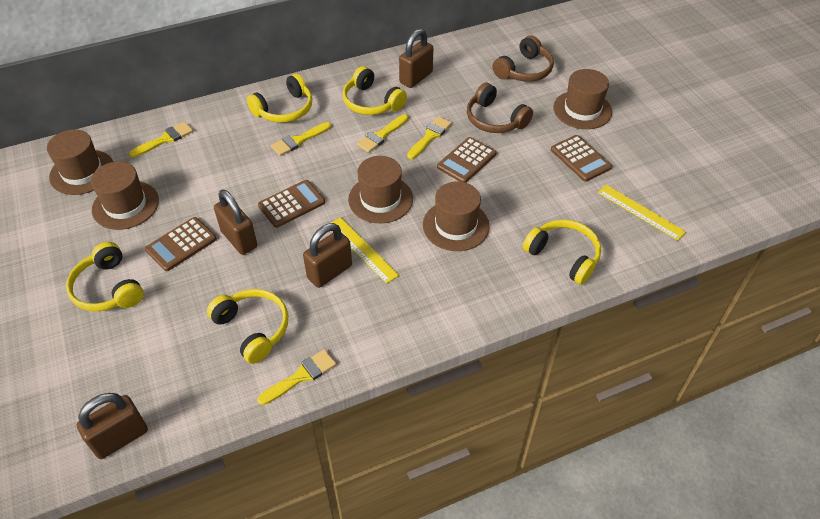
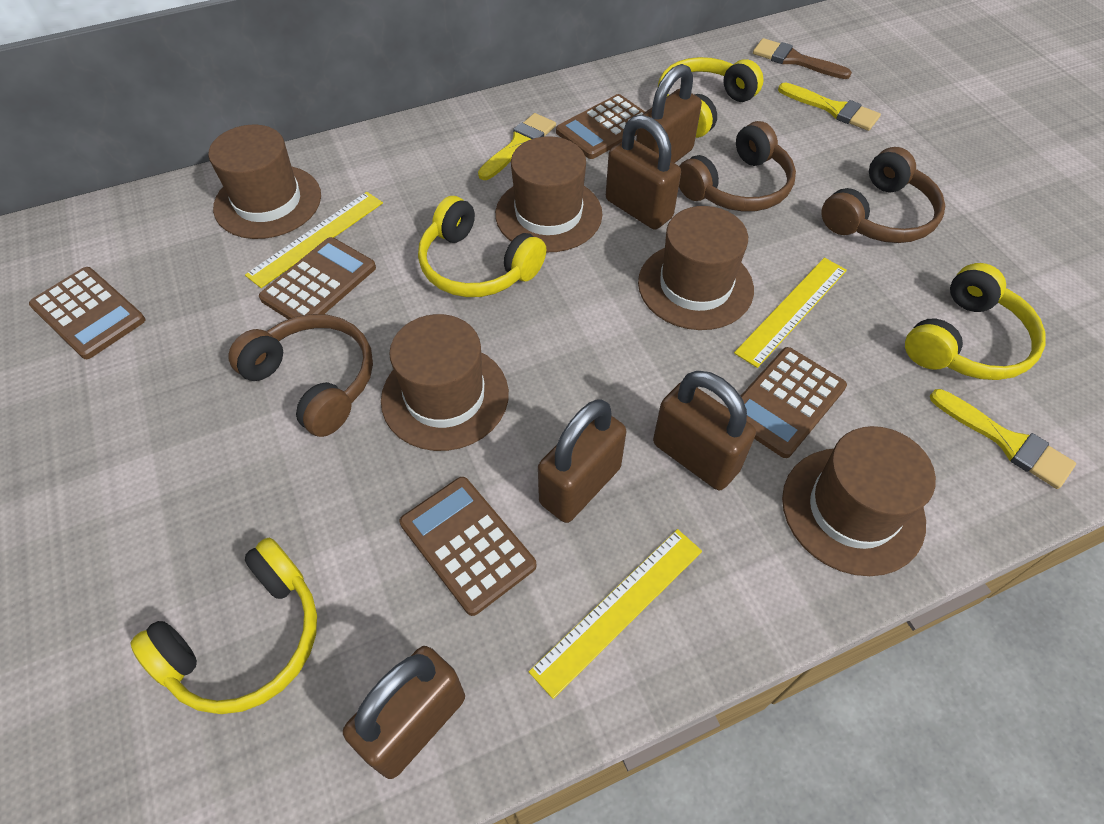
brown brush: 0 -> 1
brown calculator: 4 -> 5
brown headphones: 2 -> 3
brown padlock: 4 -> 5
yellow brush: 5 -> 3
yellow headphones: 5 -> 4
yellow ruler: 2 -> 3

